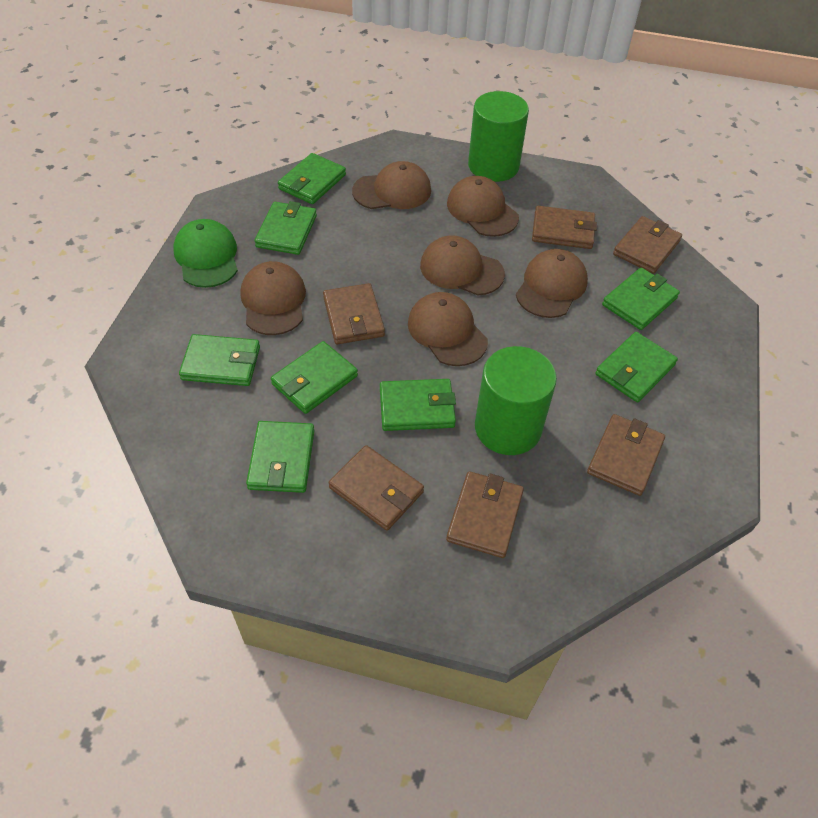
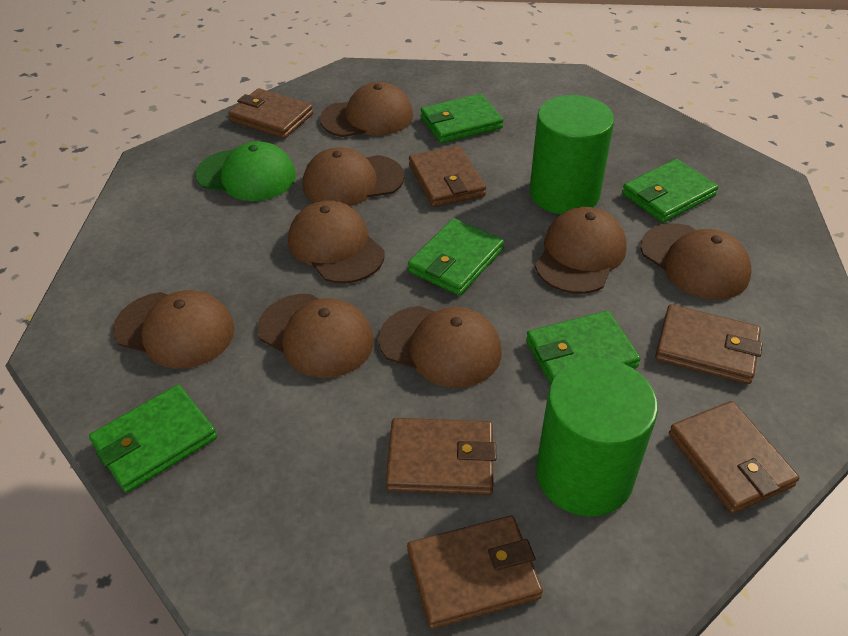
brown cap: 6 -> 8
green wallet: 8 -> 5

